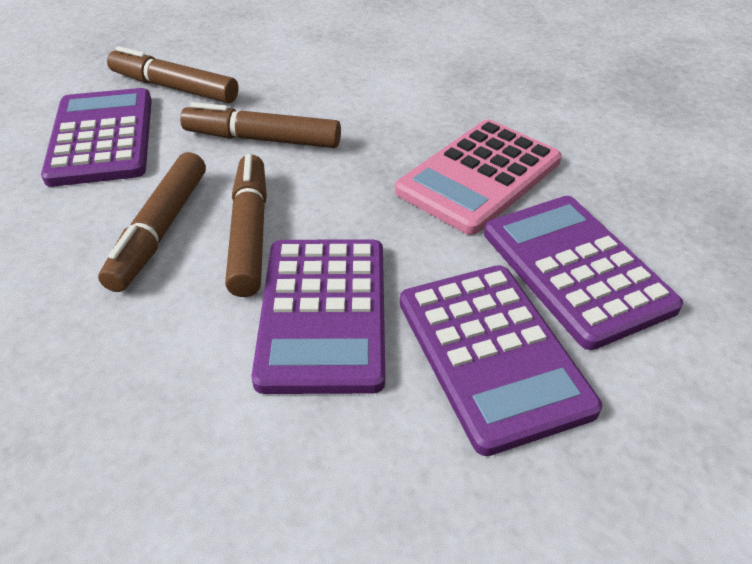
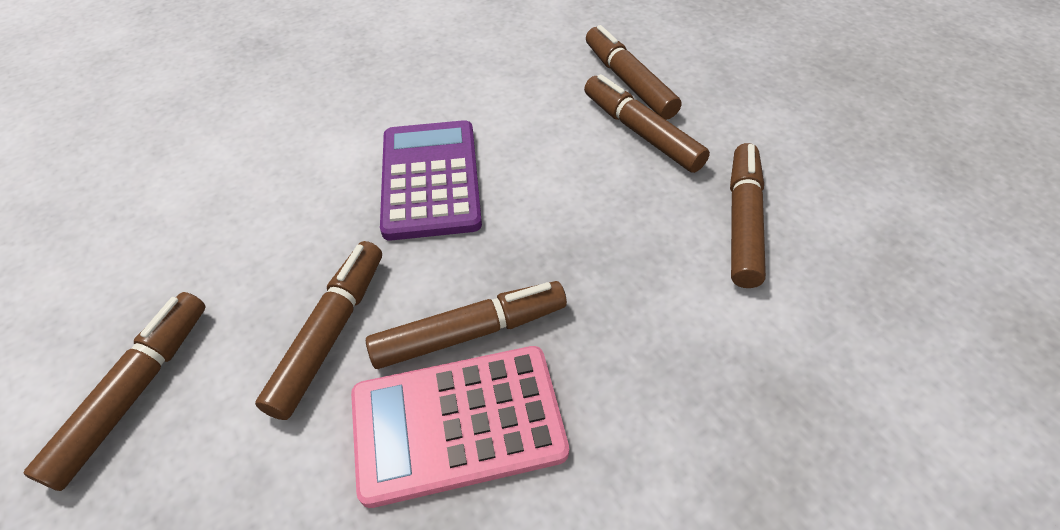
brown marker: 4 -> 6
purple calculator: 4 -> 1

